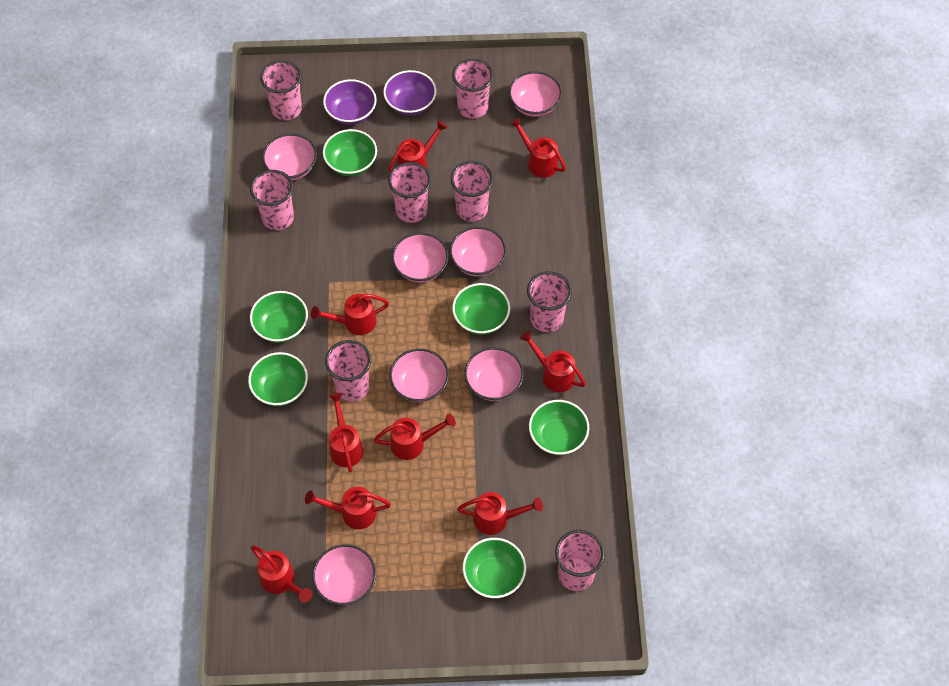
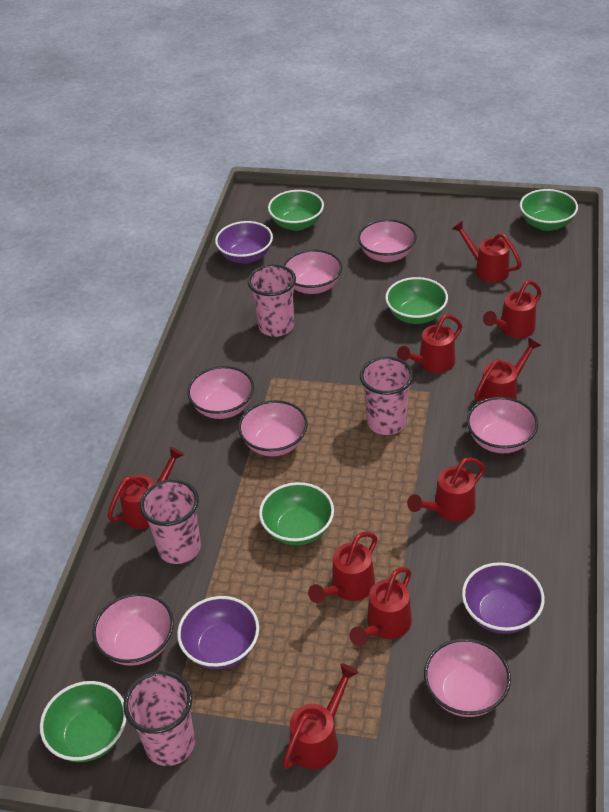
green bowl: 6 -> 5
pink cup: 8 -> 4
purple bowl: 2 -> 3

